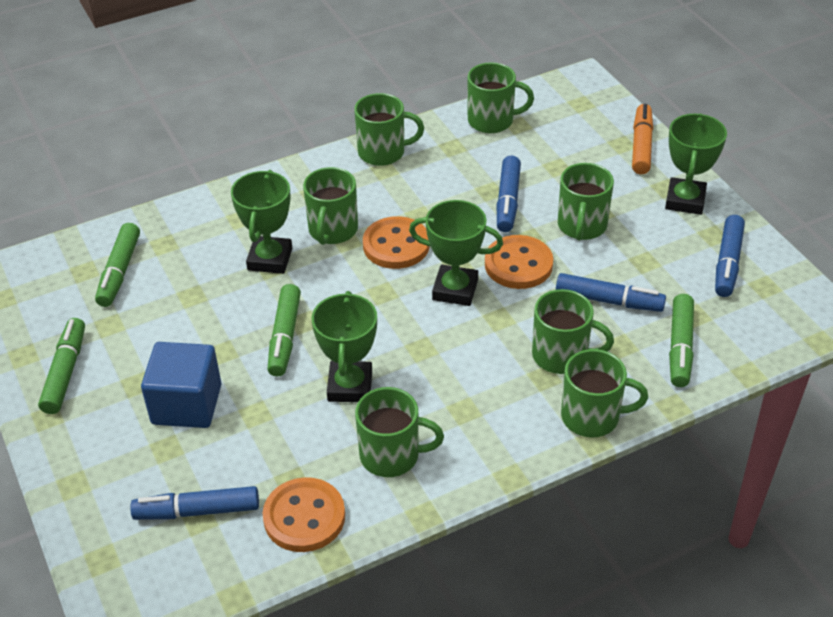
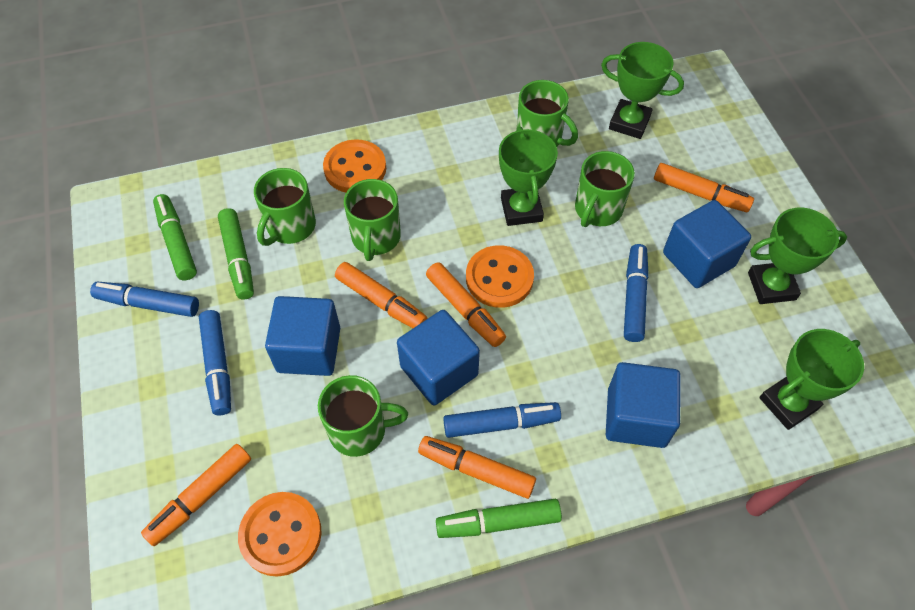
blue cube: 1 -> 4
green marker: 4 -> 3
green mug: 7 -> 5
orange marker: 1 -> 5

